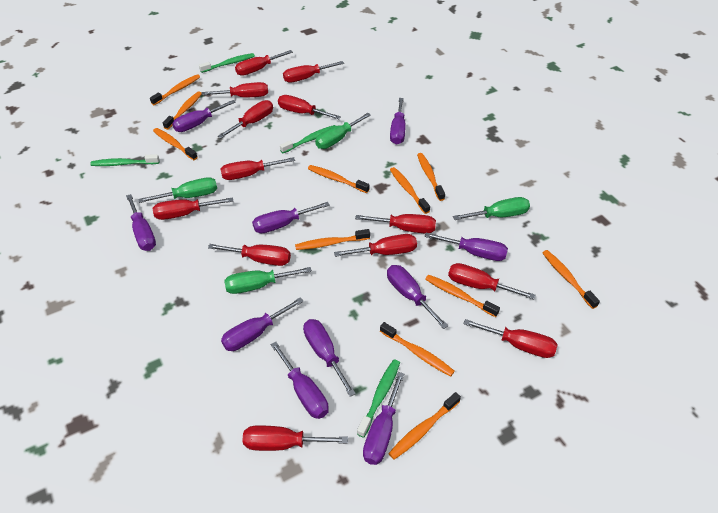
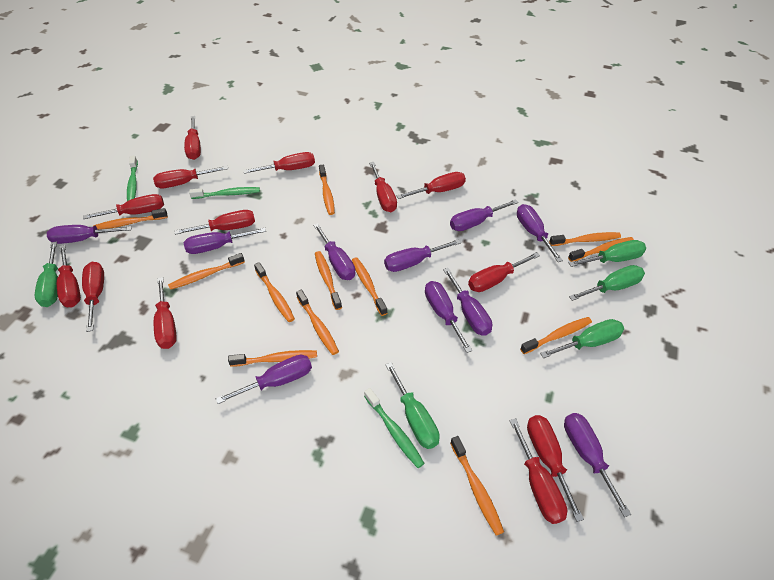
green screwdriver: 4 -> 5
green toothbrush: 4 -> 3
orange toothbrush: 11 -> 12

